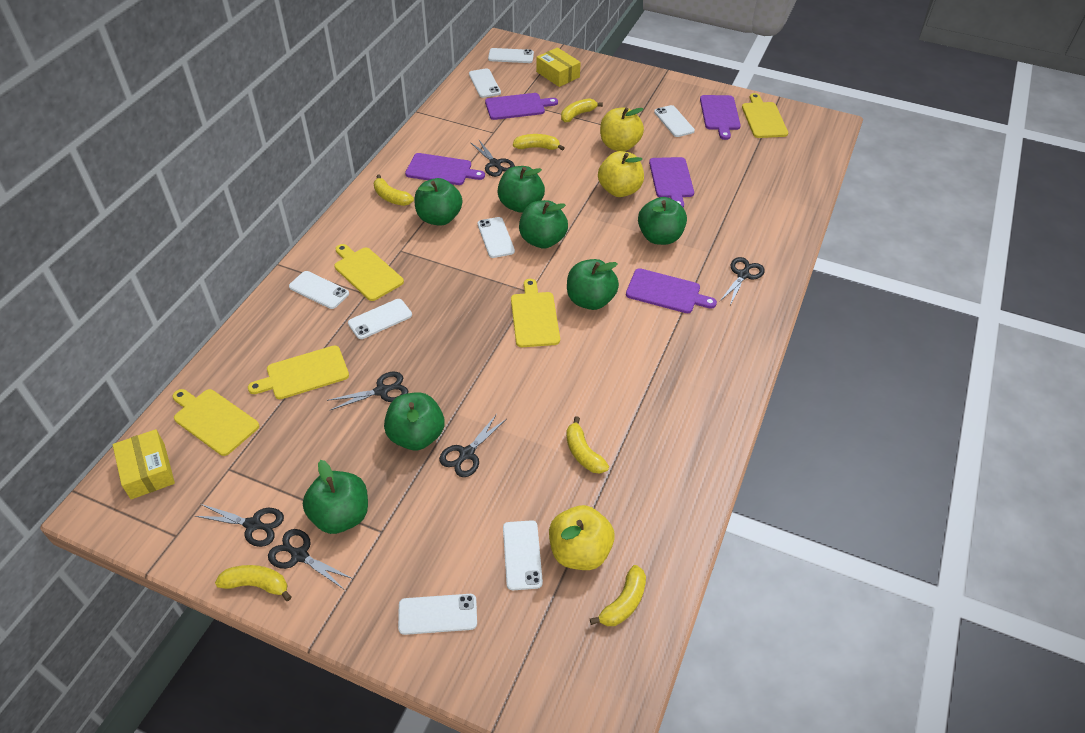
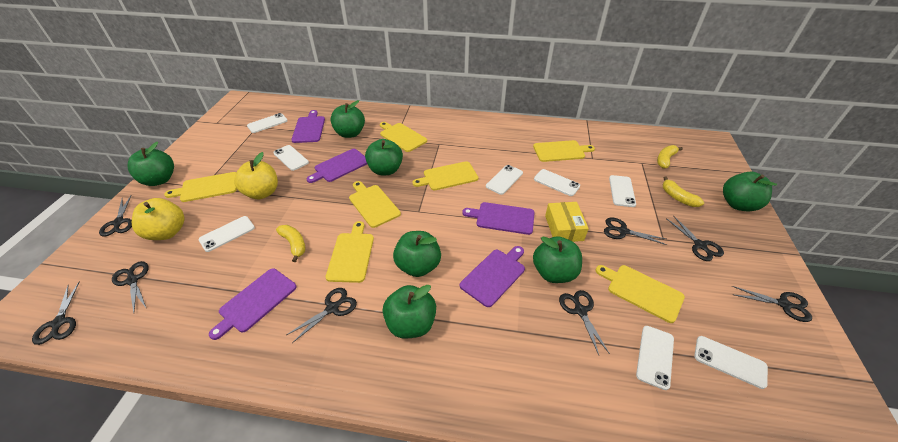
black scissors: 6 -> 8
yellow apple: 3 -> 2
yellow banana: 6 -> 3
yellow box: 2 -> 1
yellow cutting board: 5 -> 7

